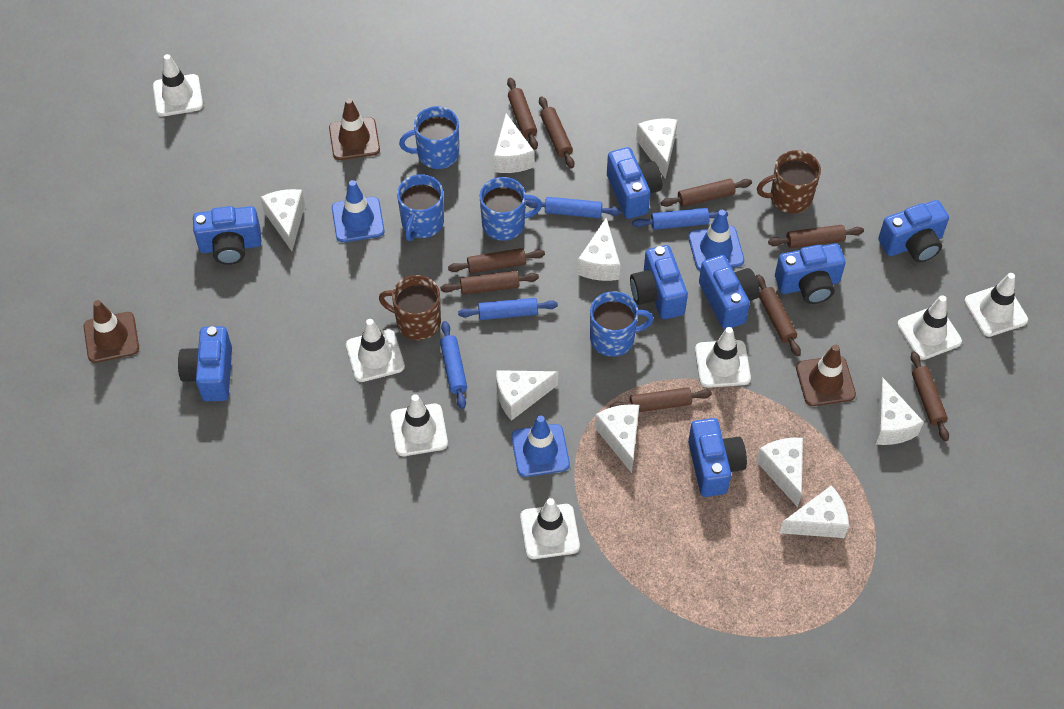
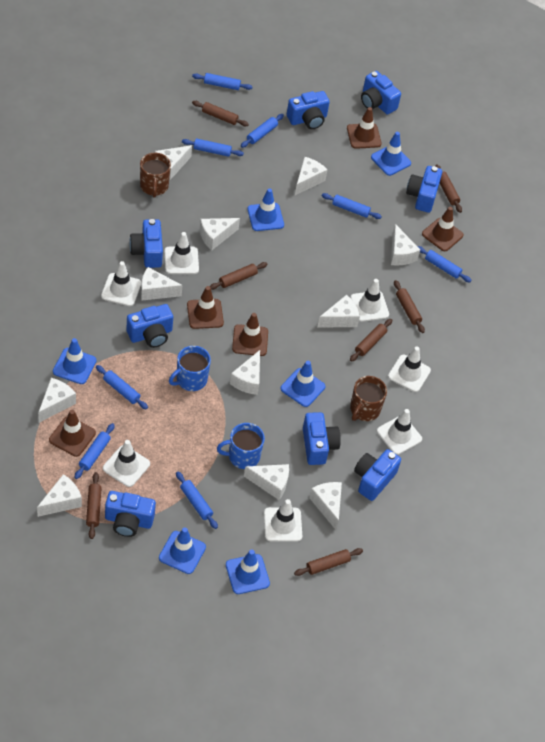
blue mug: 4 -> 2
blue rolling pin: 4 -> 8
blue traffic cone: 3 -> 6
brown rolling pin: 9 -> 7
brown traffic cone: 3 -> 5
white cheese: 9 -> 11

